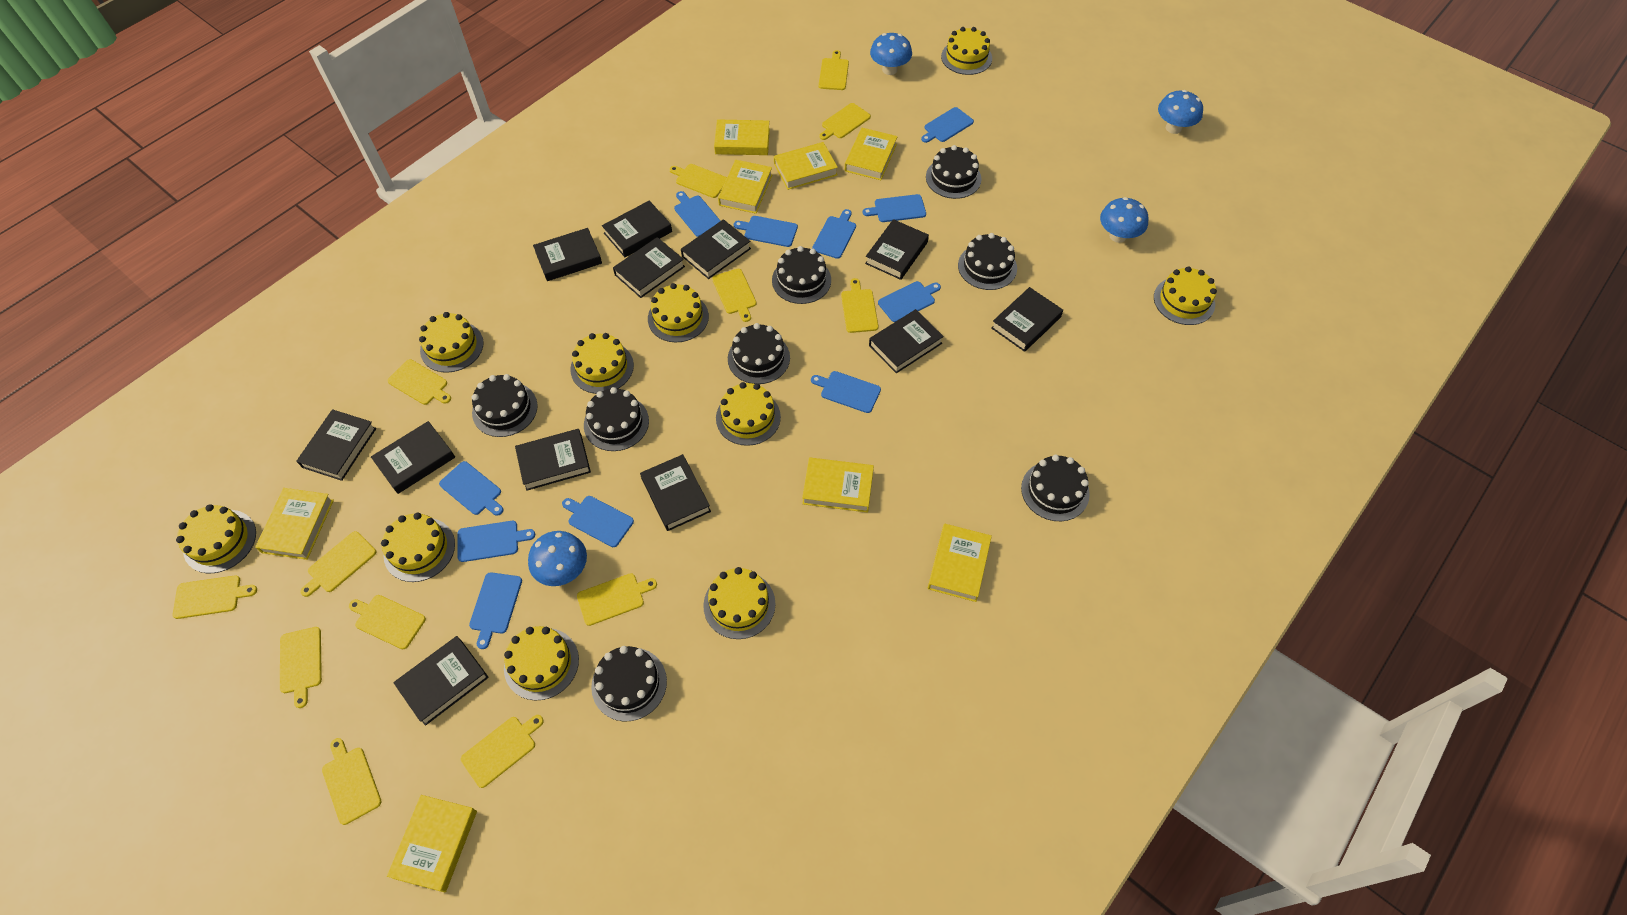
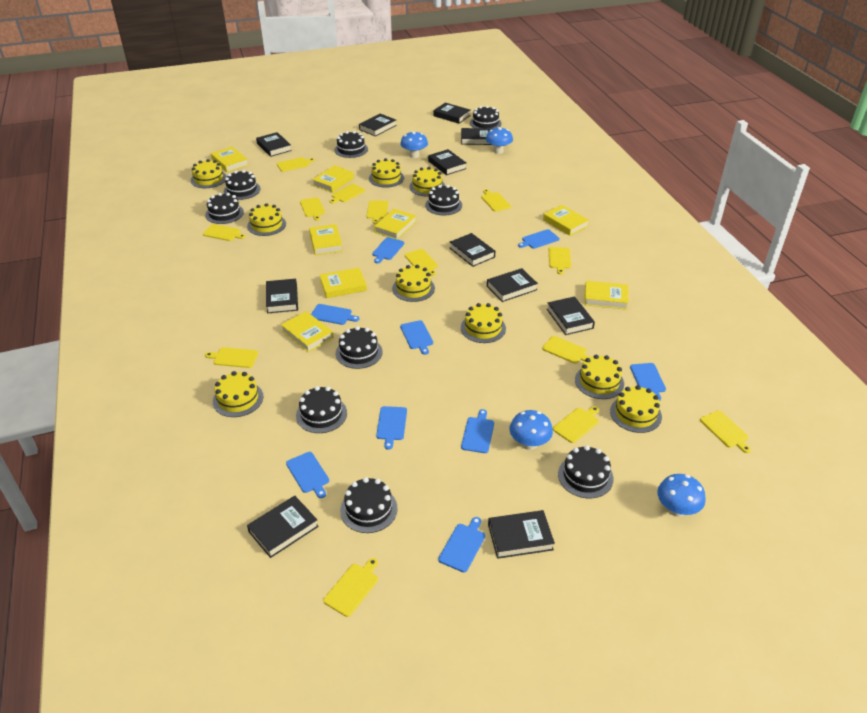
black book: 12 -> 11
black cake: 8 -> 9
blue cutting board: 11 -> 9
yellow cake: 10 -> 9

